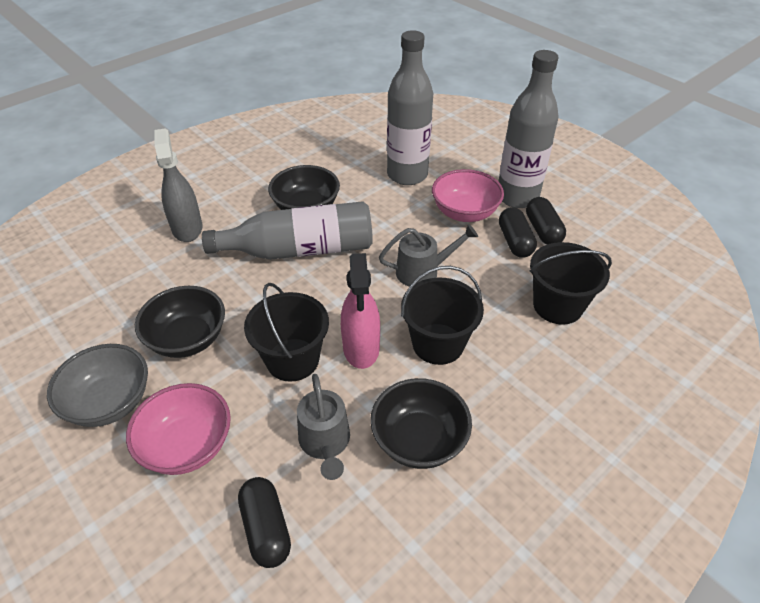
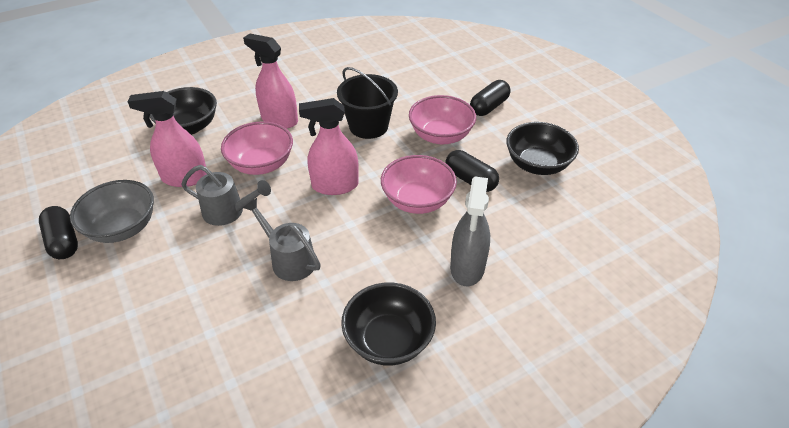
black bucket: 3 -> 1
grey bottle: 3 -> 0
pink bowl: 2 -> 3
pink spray bottle: 1 -> 3

